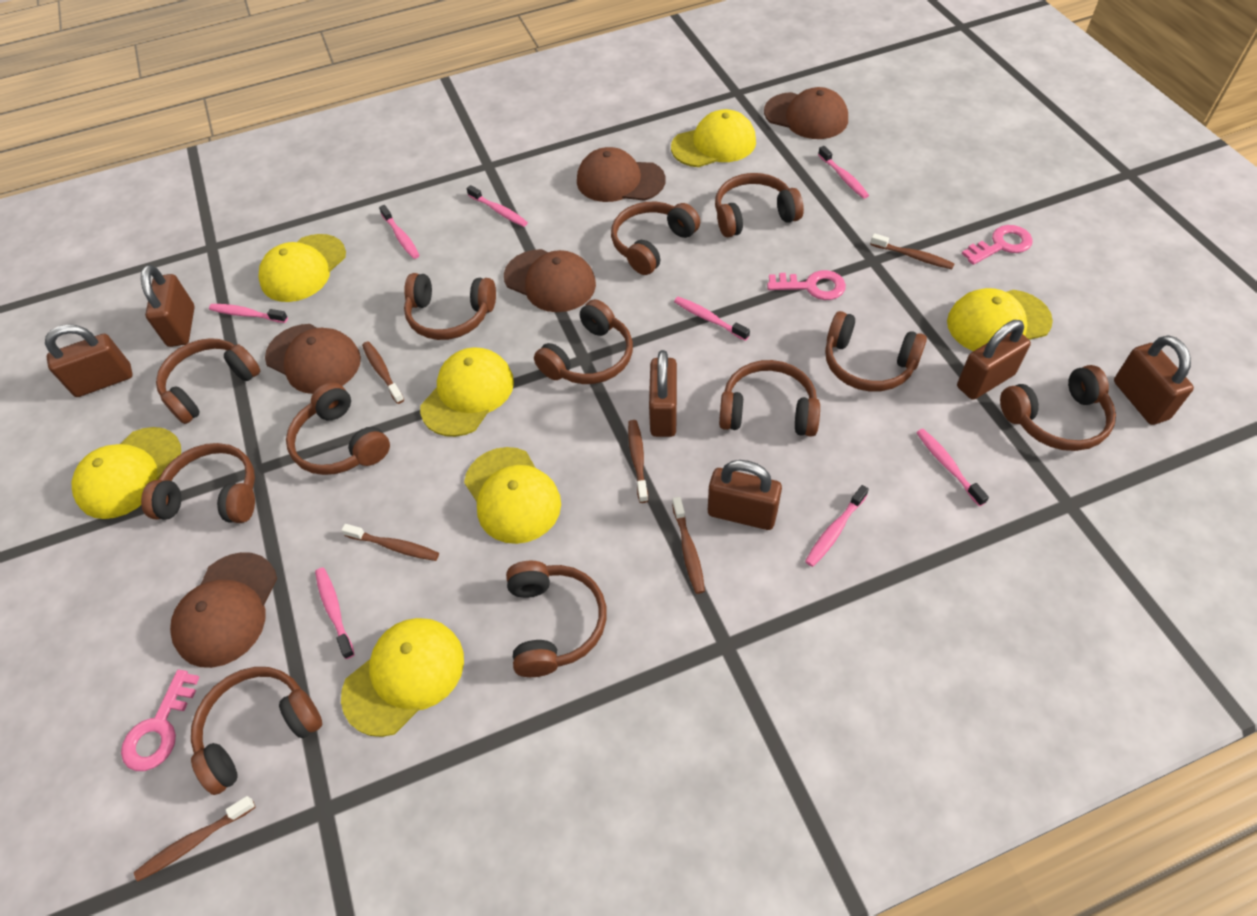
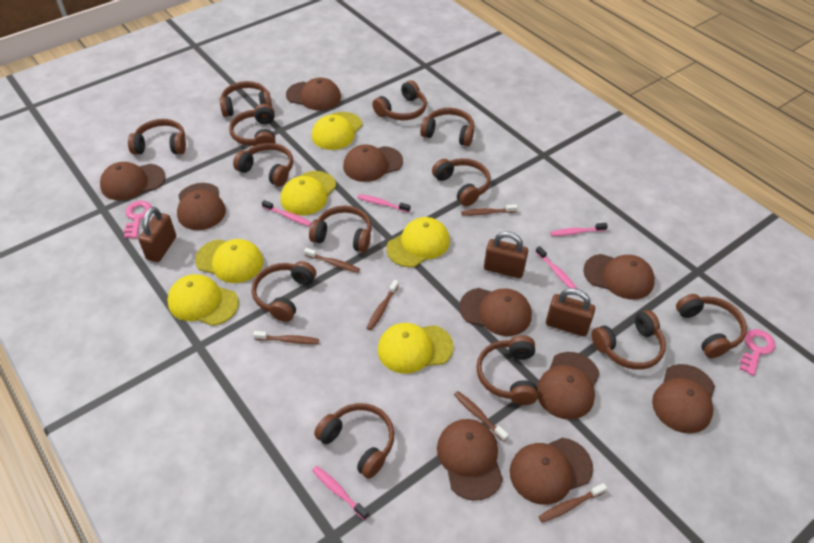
brown cap: 5 -> 10
brown headphones: 12 -> 13
brown padlock: 6 -> 3
pink key: 3 -> 2
pink toothbrush: 8 -> 5
yellow cap: 7 -> 6

